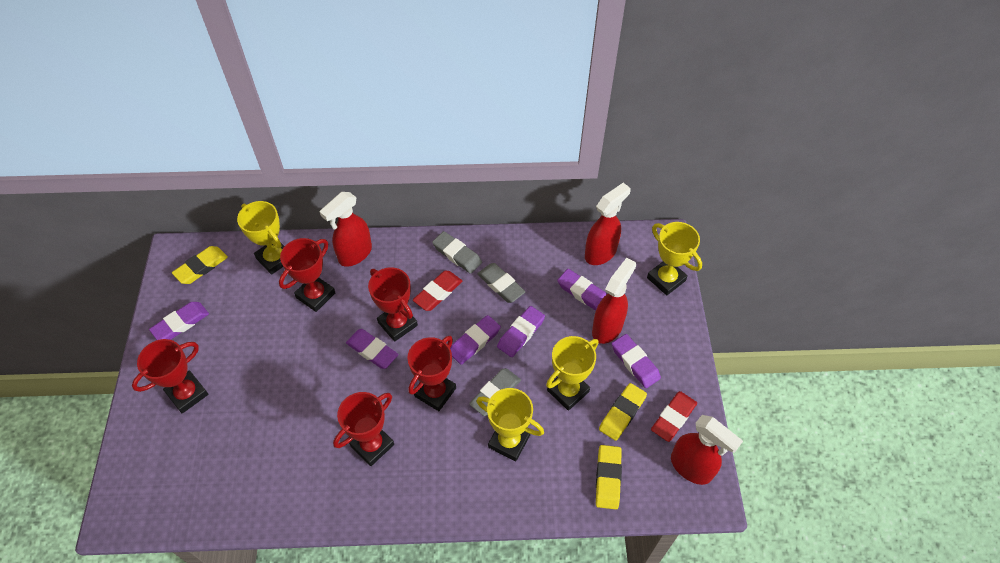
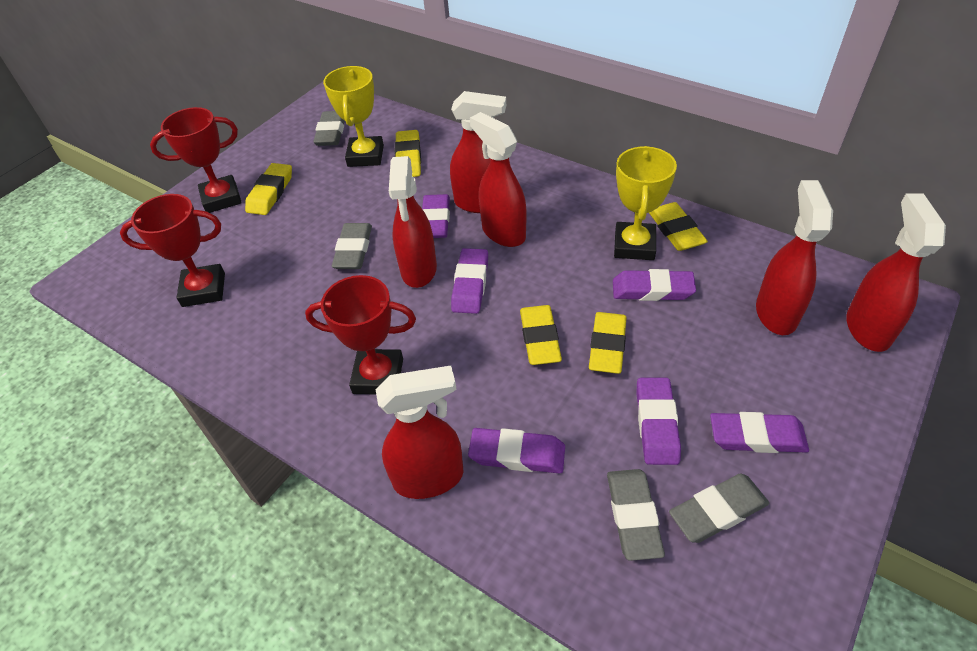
grey eraser: 3 -> 4
red eraser: 2 -> 0
red spray bottle: 4 -> 6
red trophy: 5 -> 3
yellow eraser: 3 -> 5
yellow trophy: 4 -> 2

